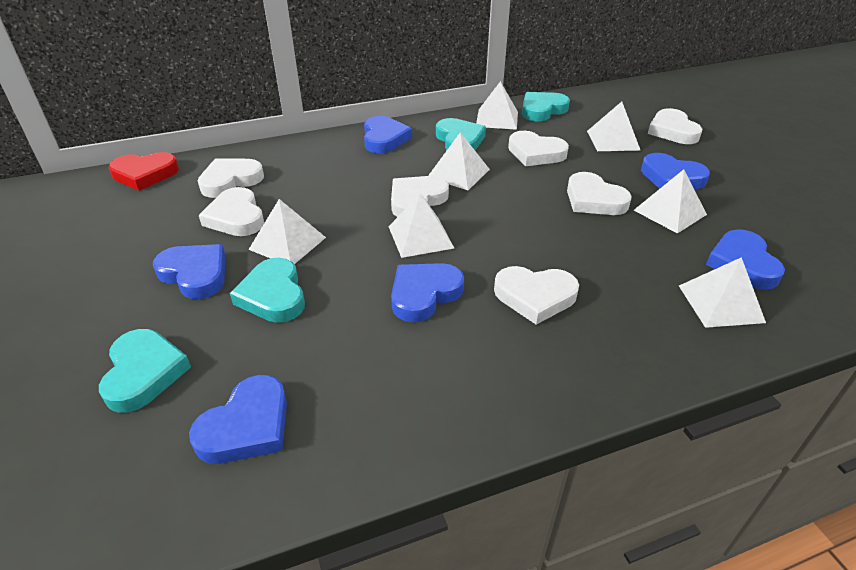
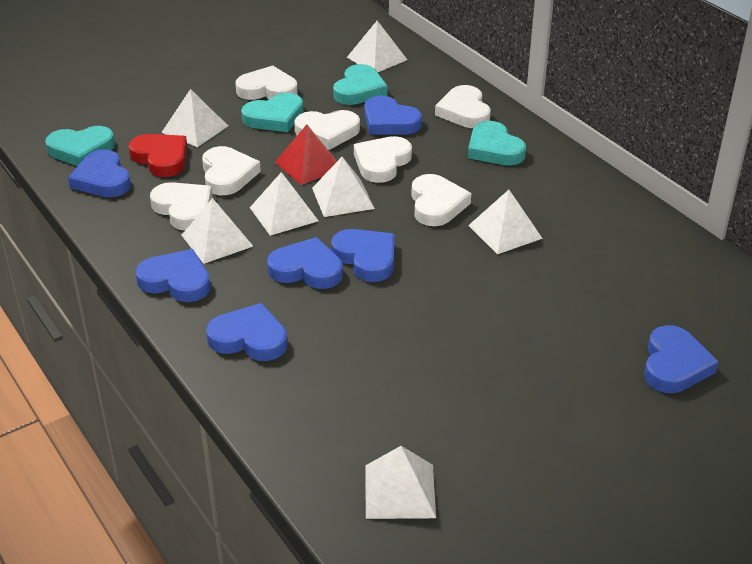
blue heart: 6 -> 7
red pyramid: 0 -> 1

